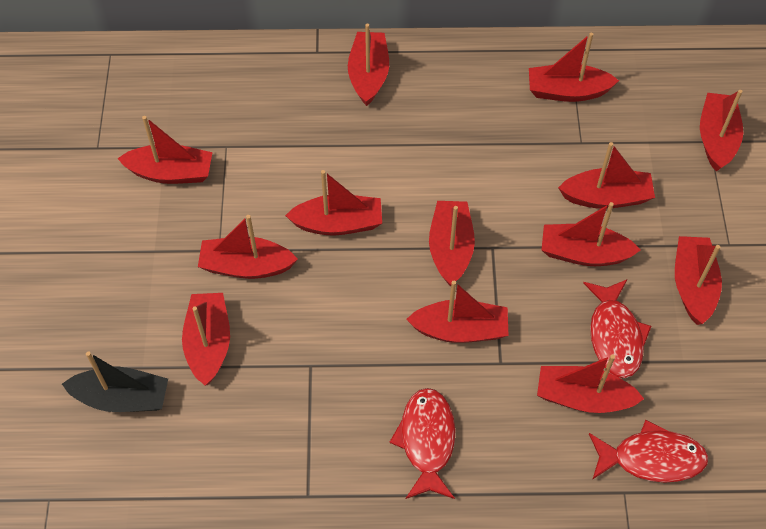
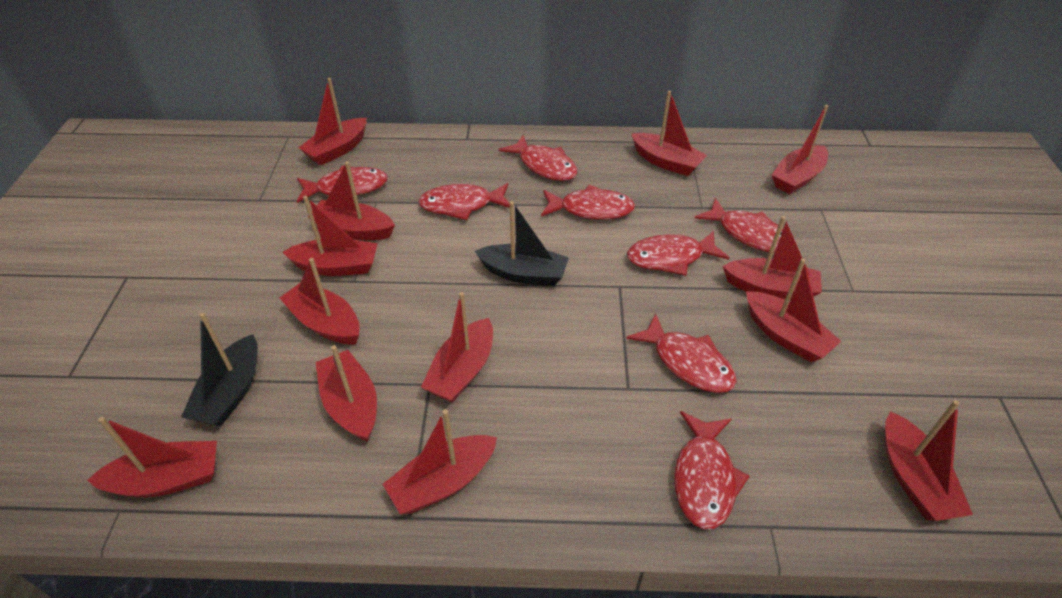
black boat: 1 -> 2
red fish: 3 -> 8

